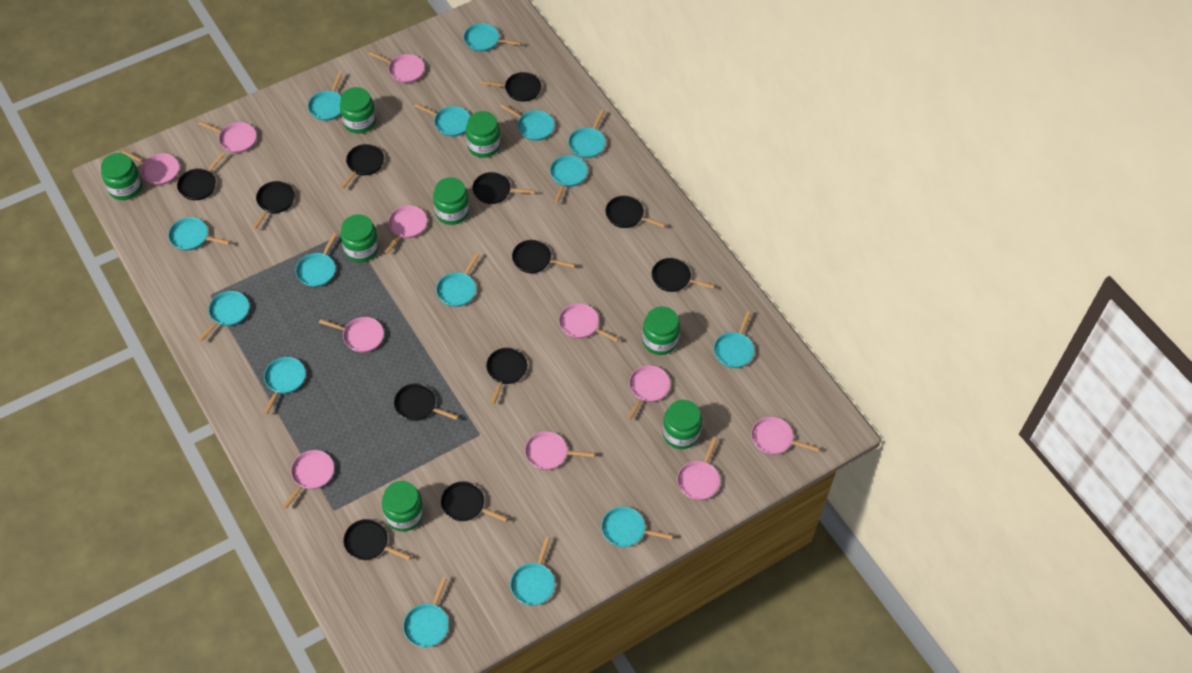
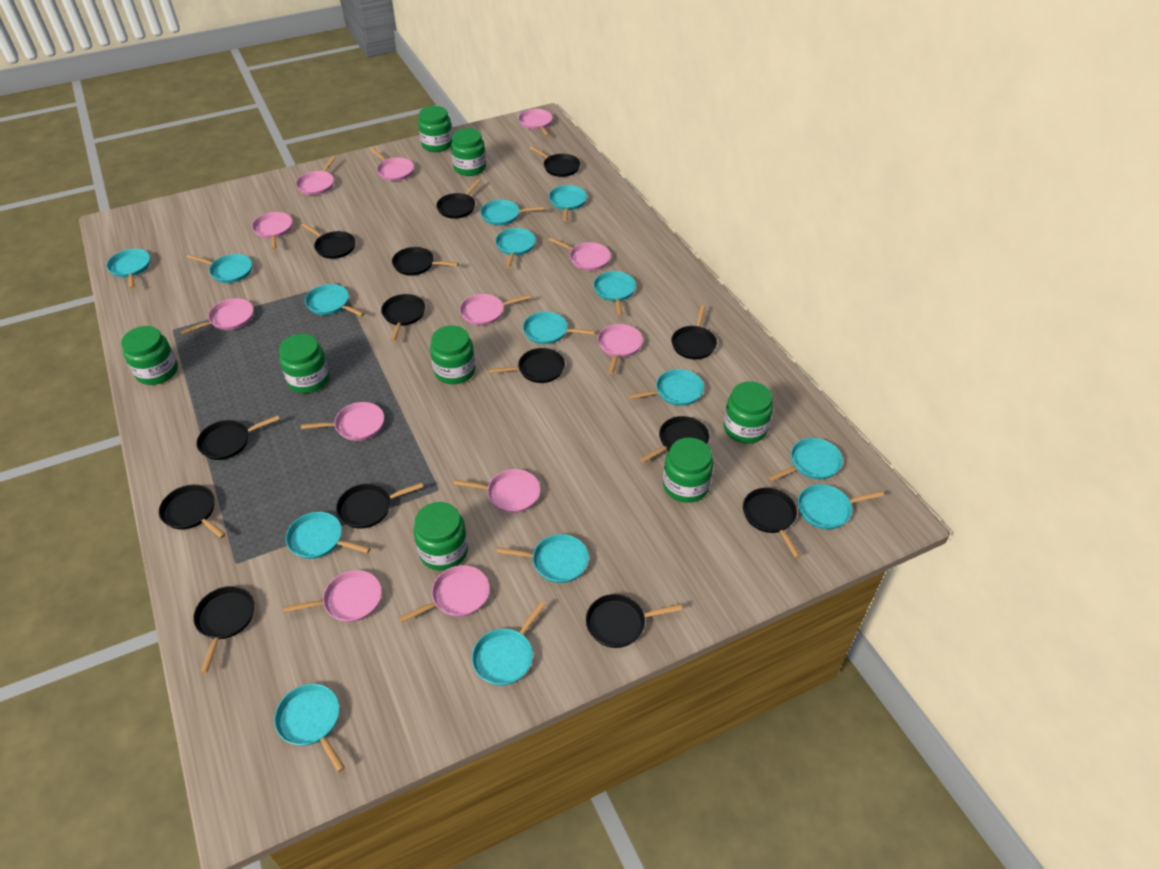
black pan: 12 -> 14
pink pan: 11 -> 12

